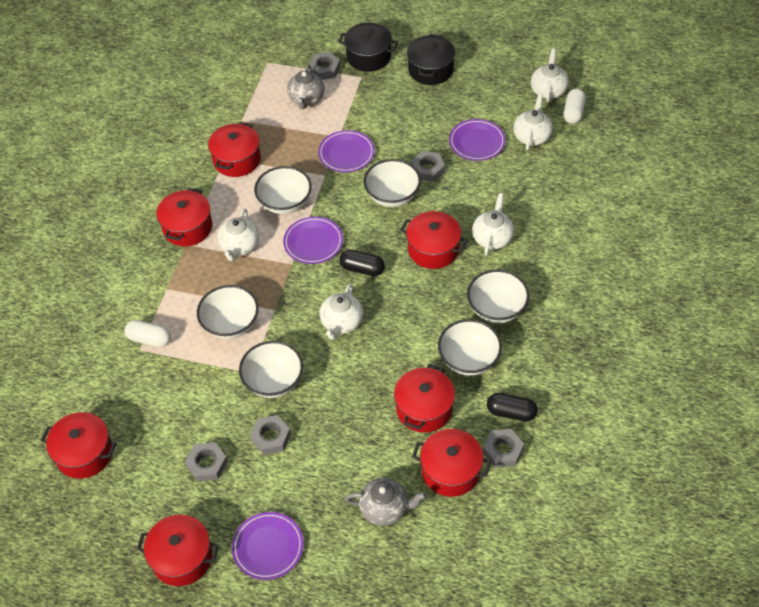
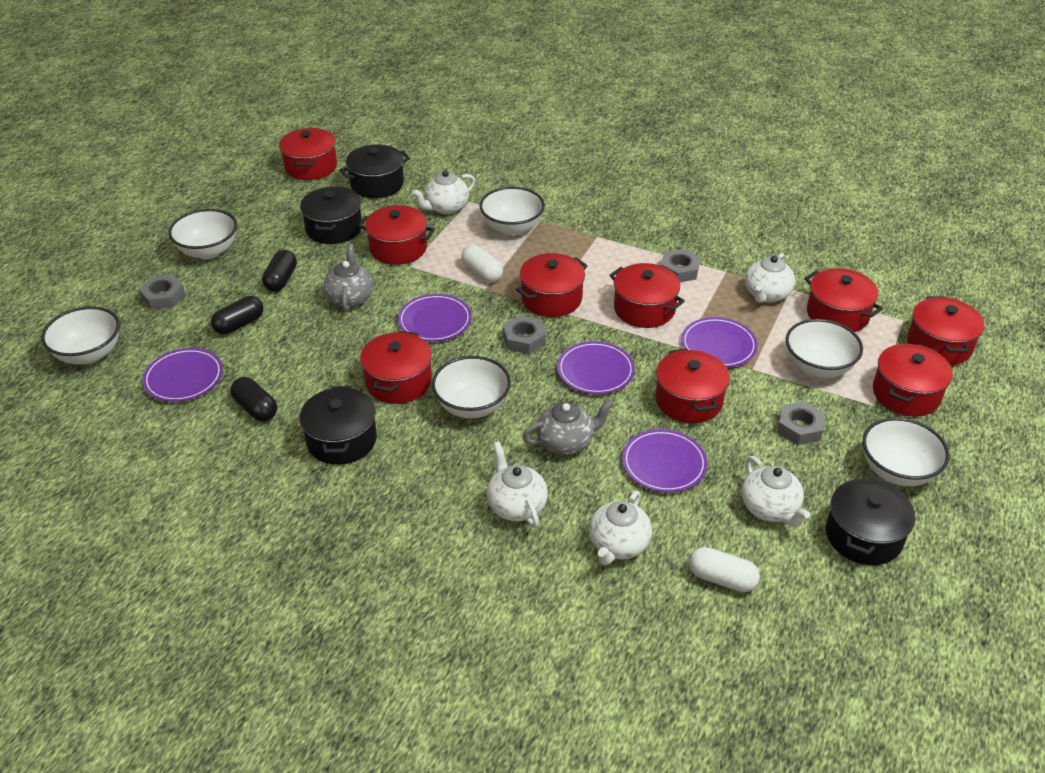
black capsule: 2 -> 3
black pot: 2 -> 4
grey nut: 5 -> 4
purple plate: 4 -> 5
red pot: 7 -> 9

